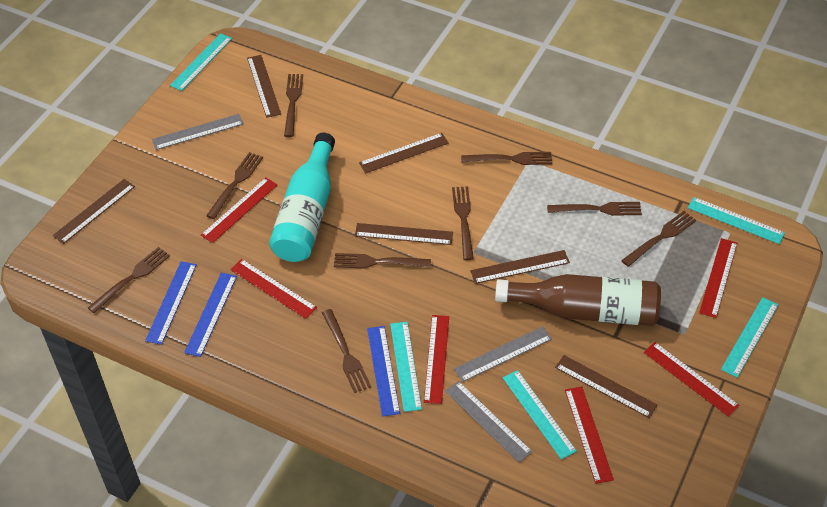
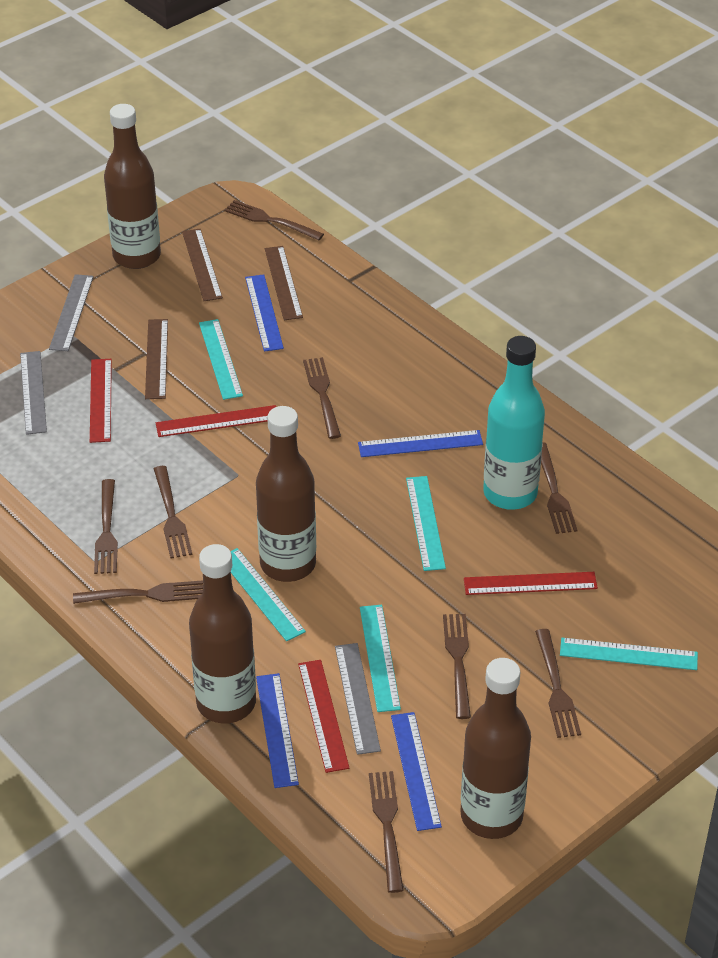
blue ruler: 3 -> 4
brown bottle: 1 -> 4
brown ruler: 6 -> 3
red ruler: 6 -> 4

